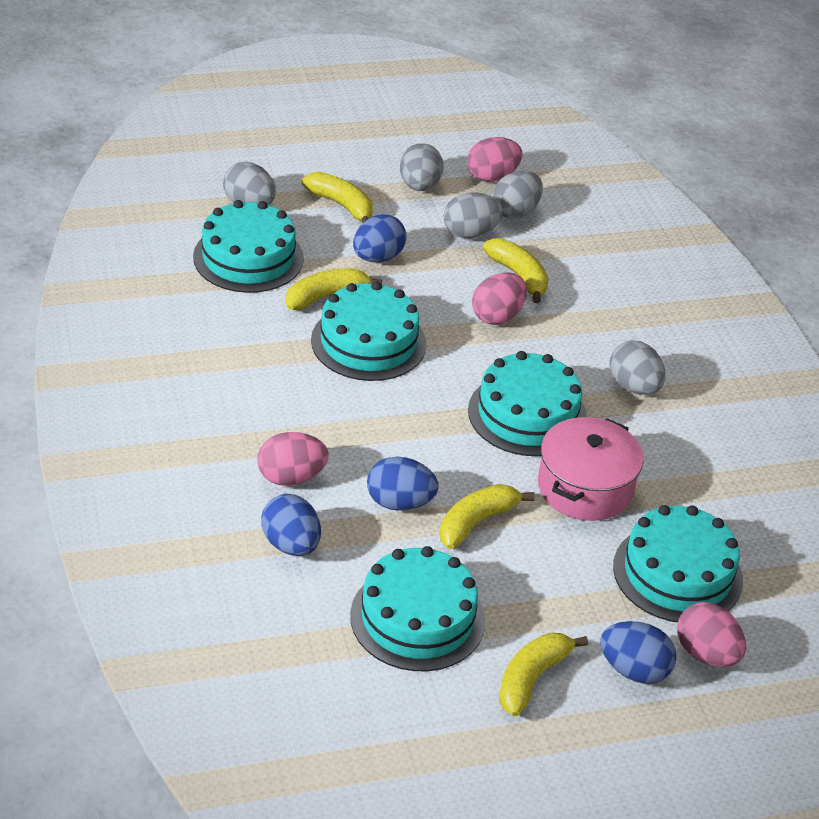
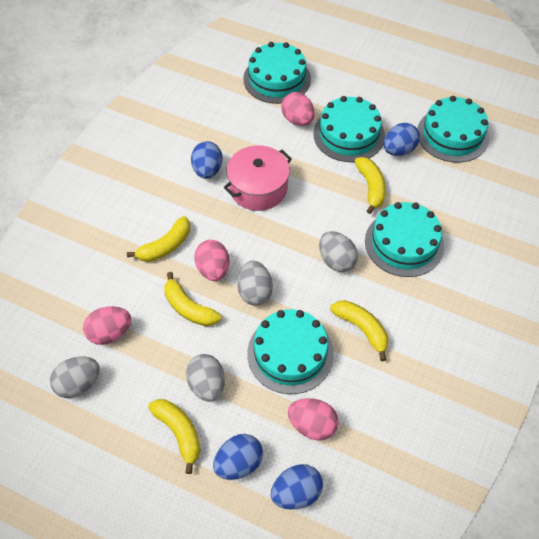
grey egg: 5 -> 4

